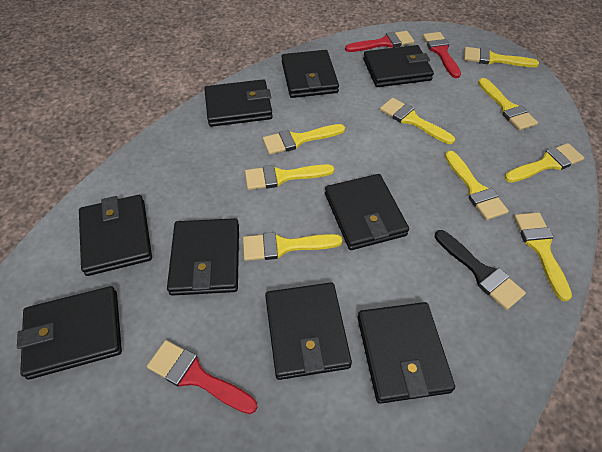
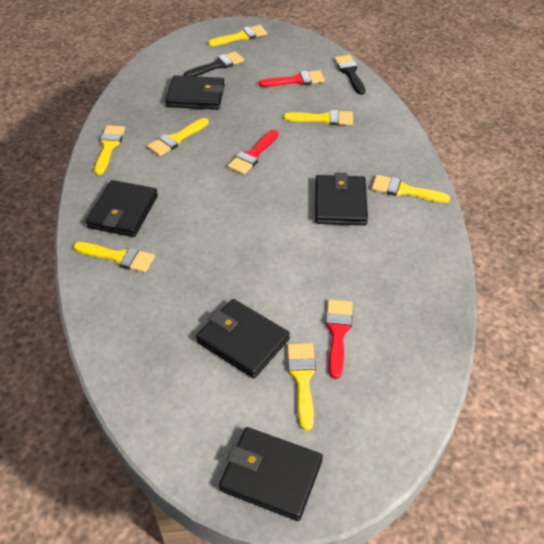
black brush: 1 -> 2
black wallet: 9 -> 5
yellow brush: 9 -> 7

